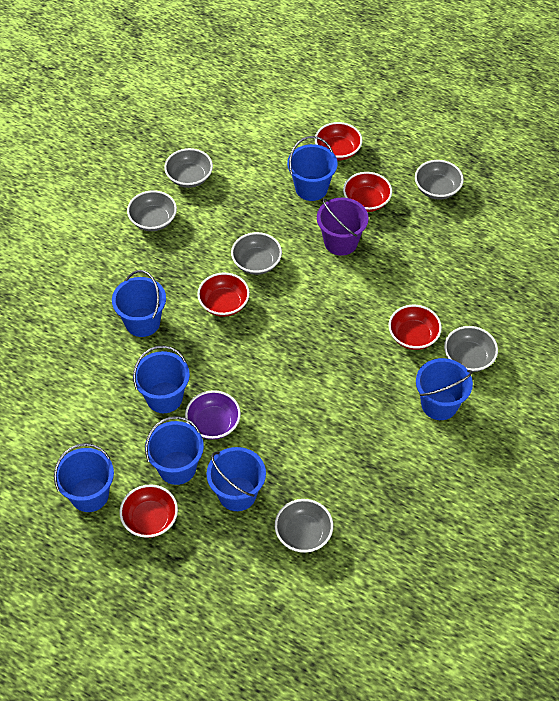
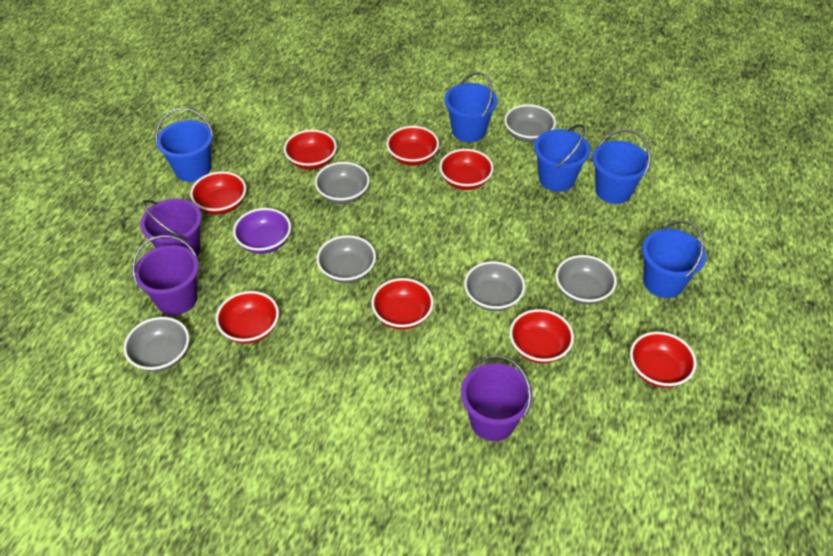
blue bucket: 7 -> 5
purple bucket: 1 -> 3
red bowl: 5 -> 8

